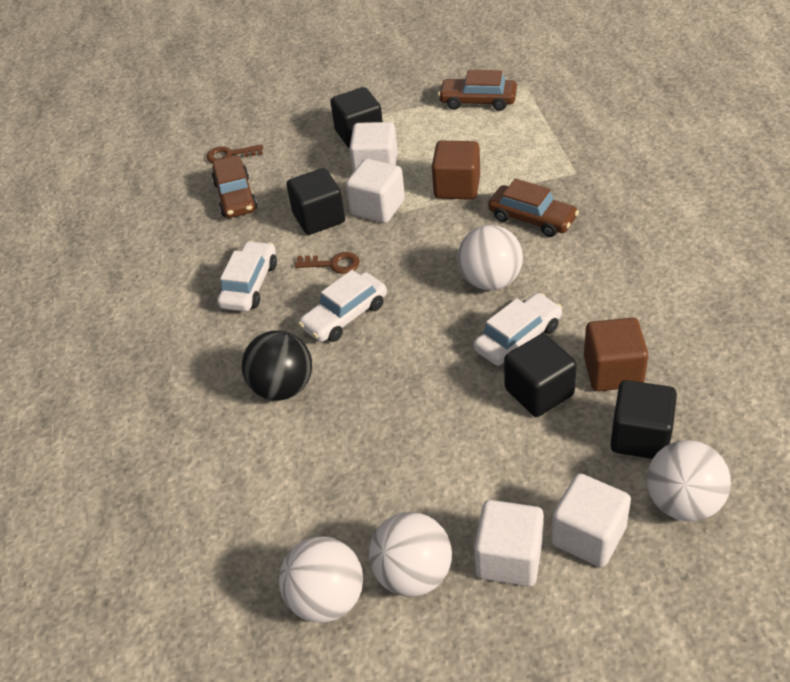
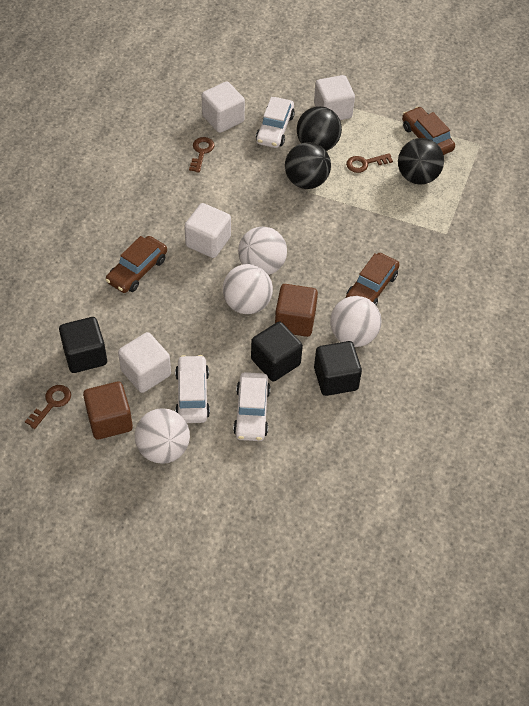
black ball: 1 -> 3
black cube: 4 -> 3
brown key: 2 -> 3

